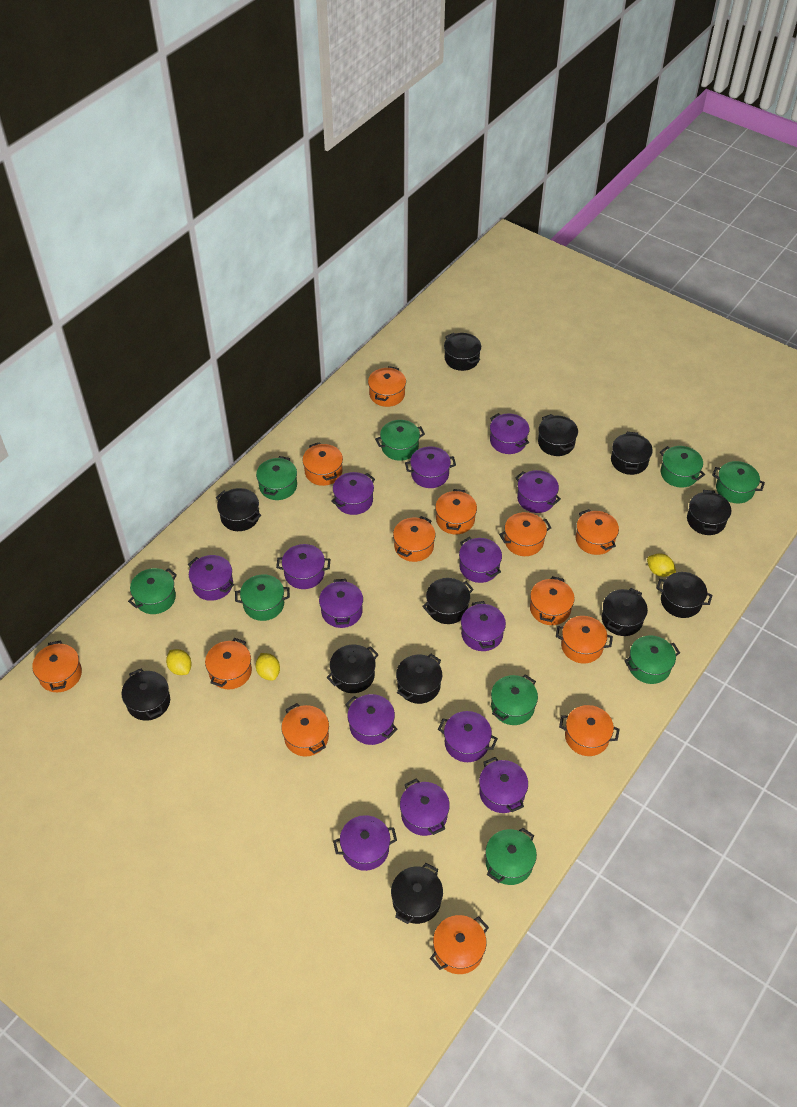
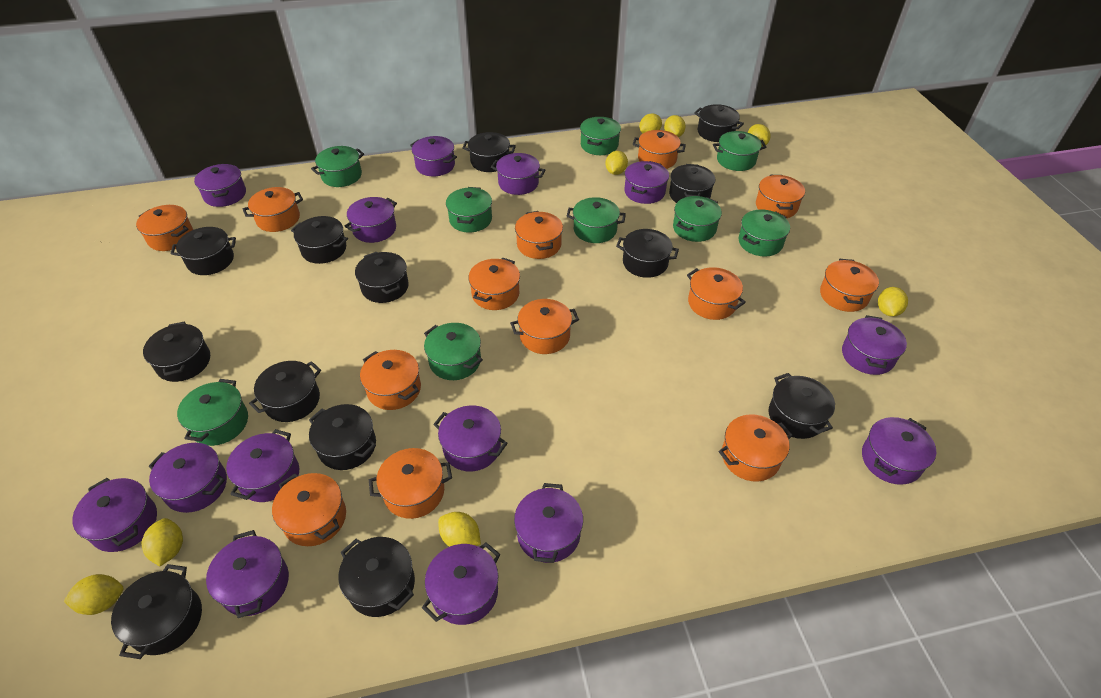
black pot: 12 -> 13
yellow lemon: 3 -> 8

